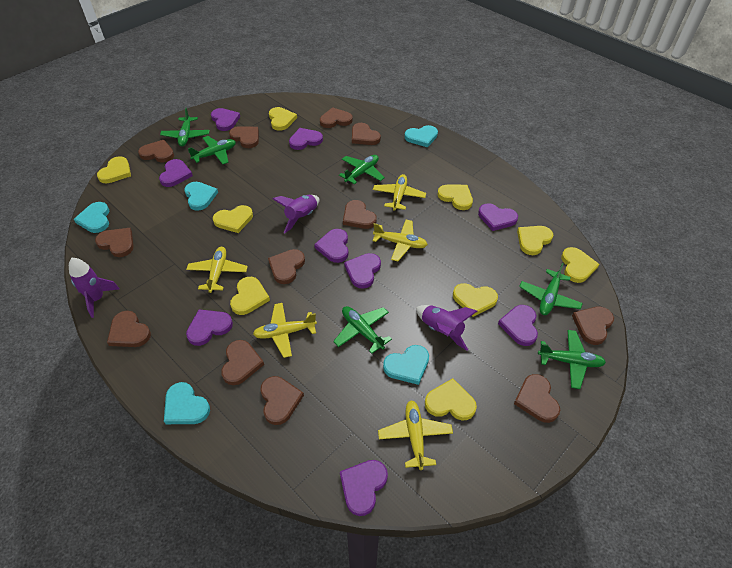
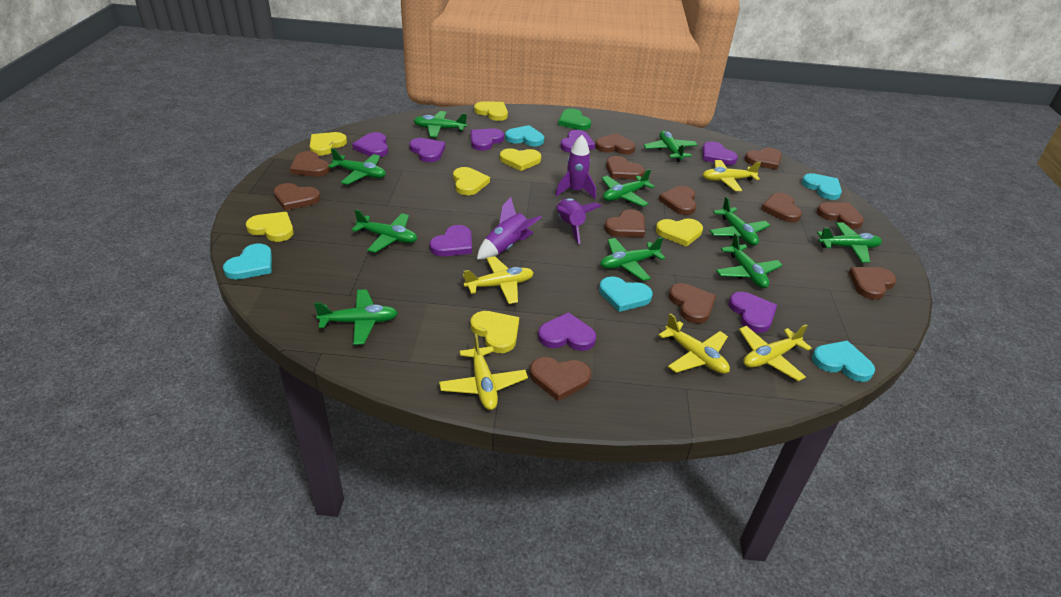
green heart: 0 -> 1
green plane: 6 -> 10
purple heart: 9 -> 8
yellow heart: 9 -> 7

